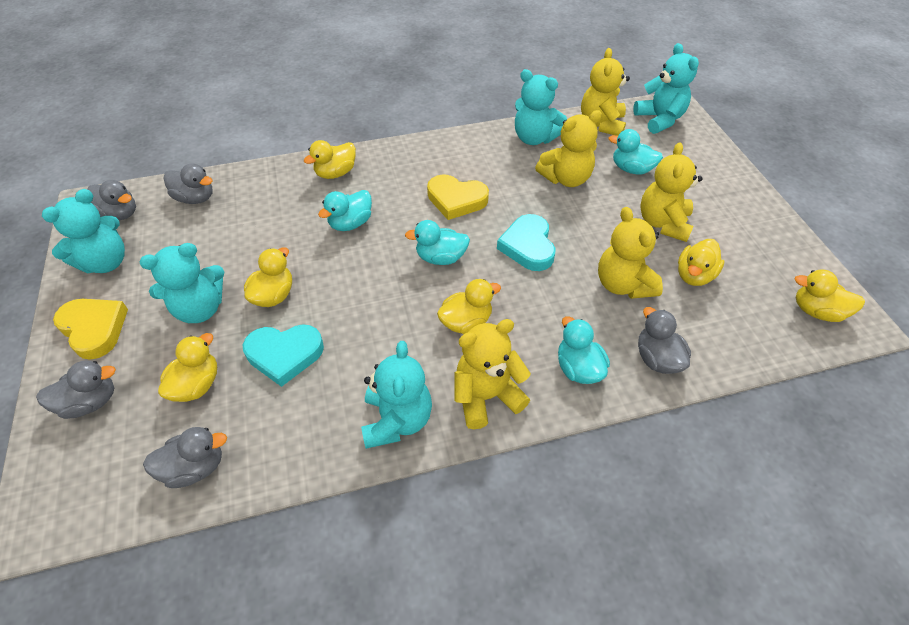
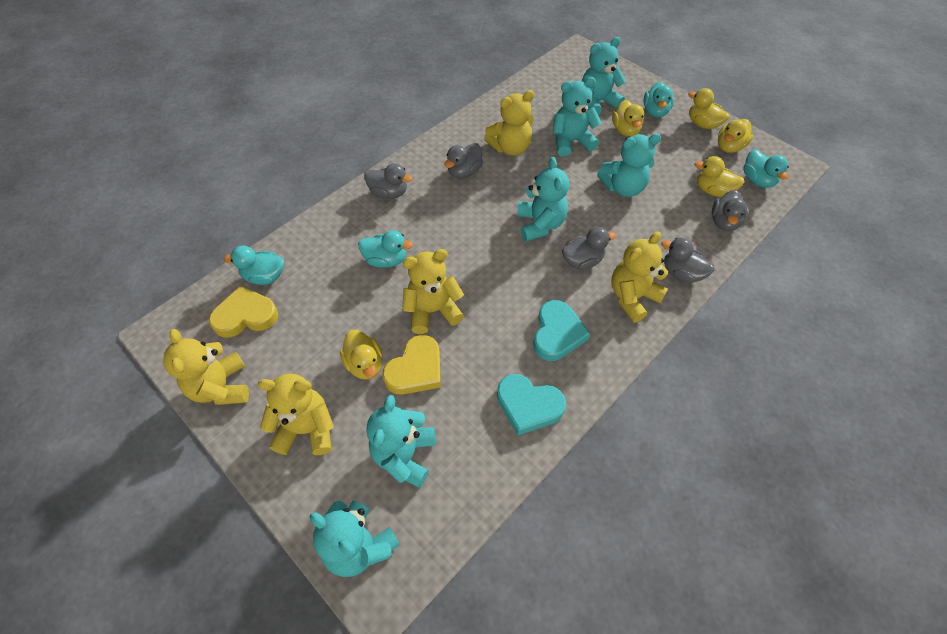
turquoise teddy bear: 5 -> 6
yellow duck: 6 -> 5

